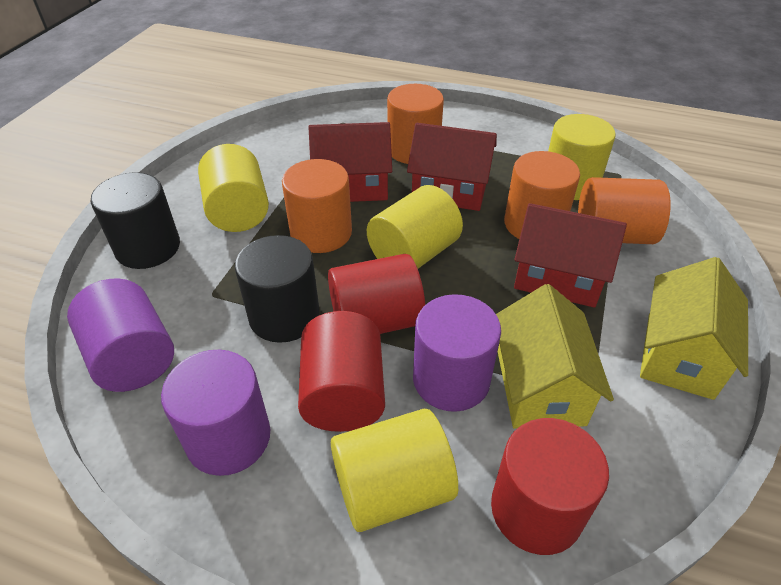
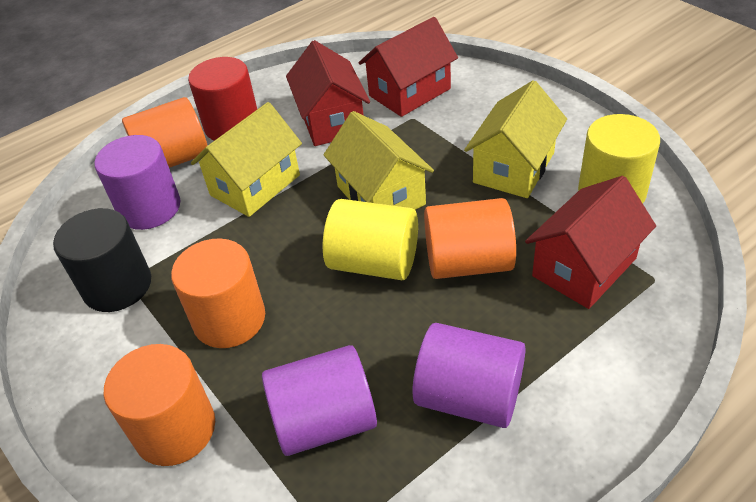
black cylinder: 2 -> 1
red cylinder: 3 -> 1
yellow cylinder: 4 -> 2
yellow house: 2 -> 3

